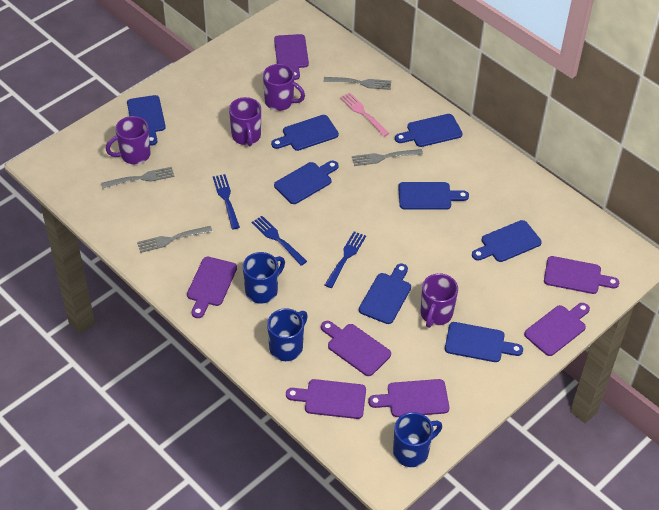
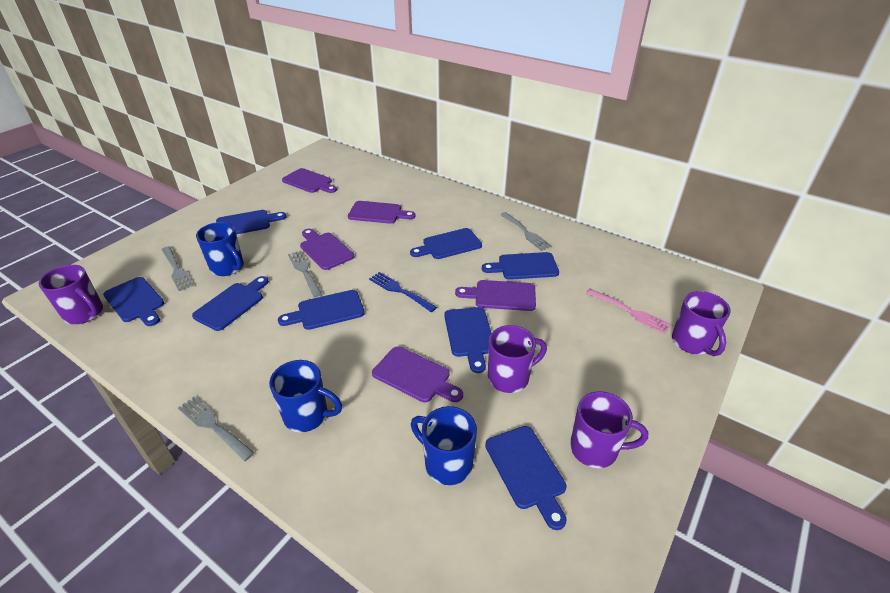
blue fork: 3 -> 1
purple cutting board: 7 -> 5

